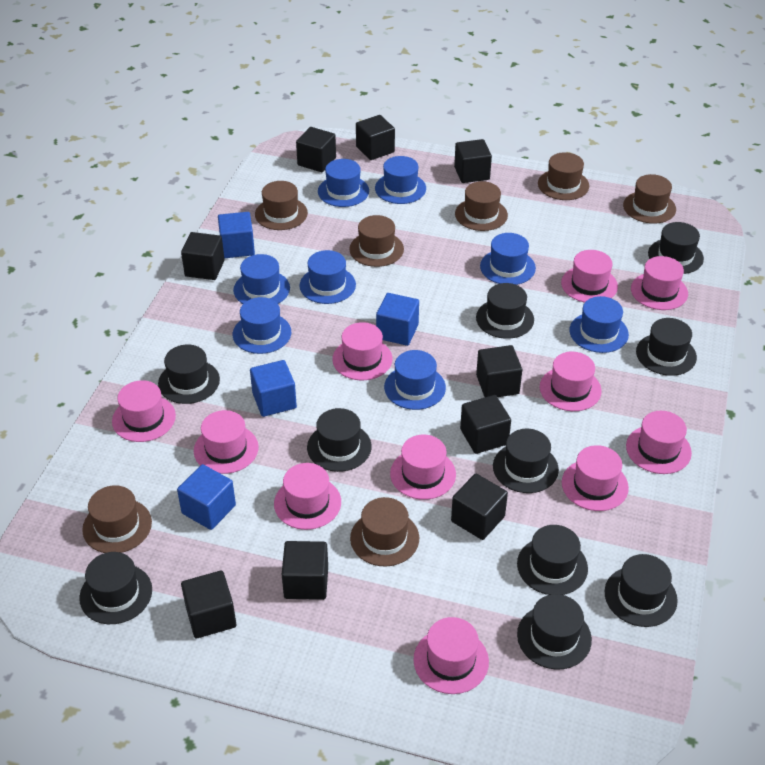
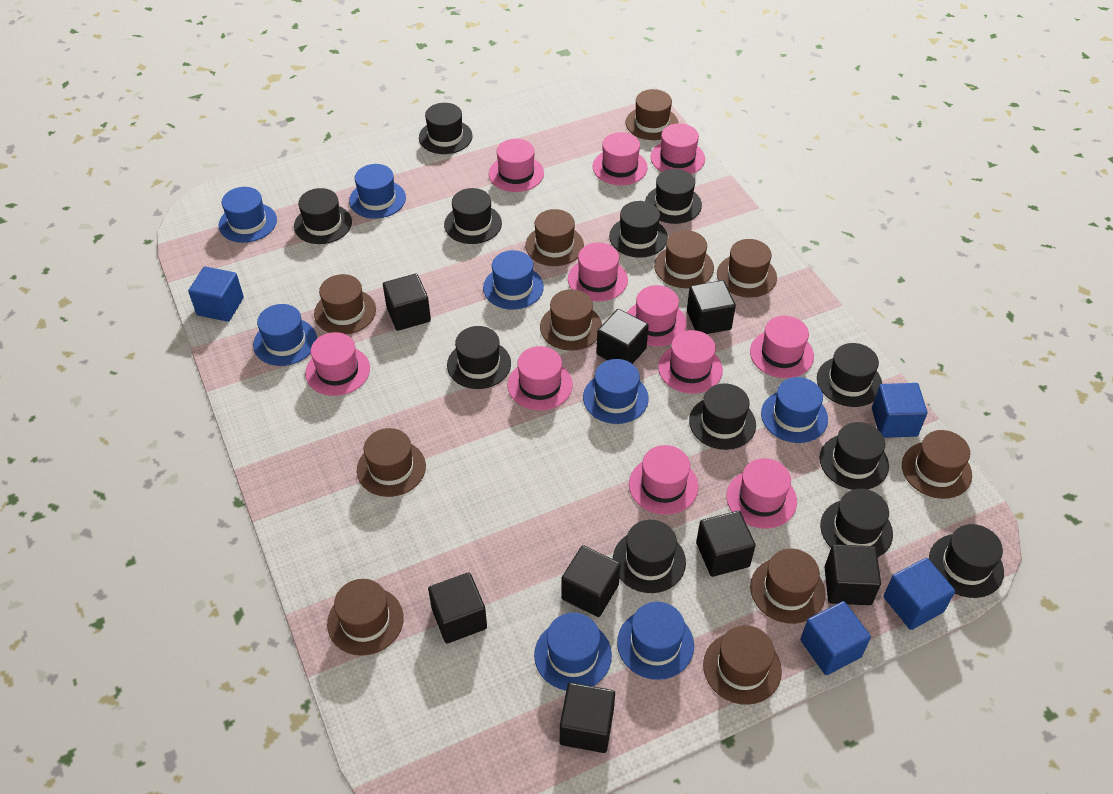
black cube: 9 -> 8
black hat: 10 -> 12
brown hat: 7 -> 11

